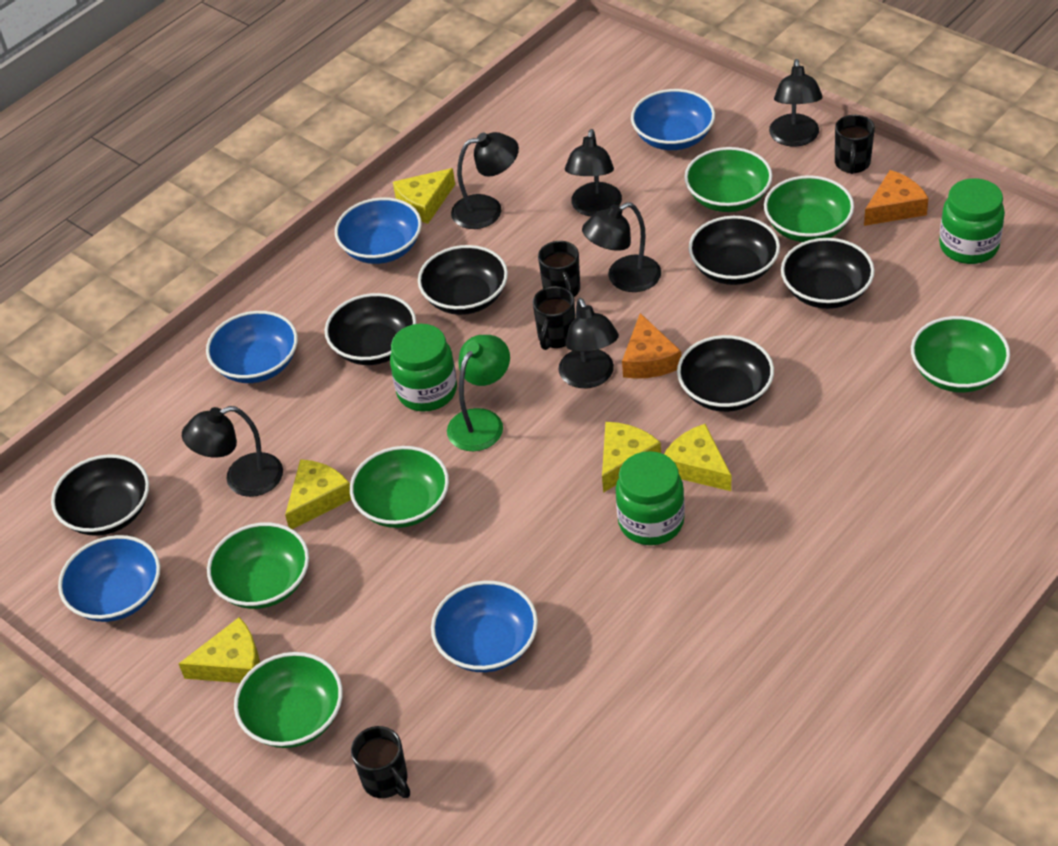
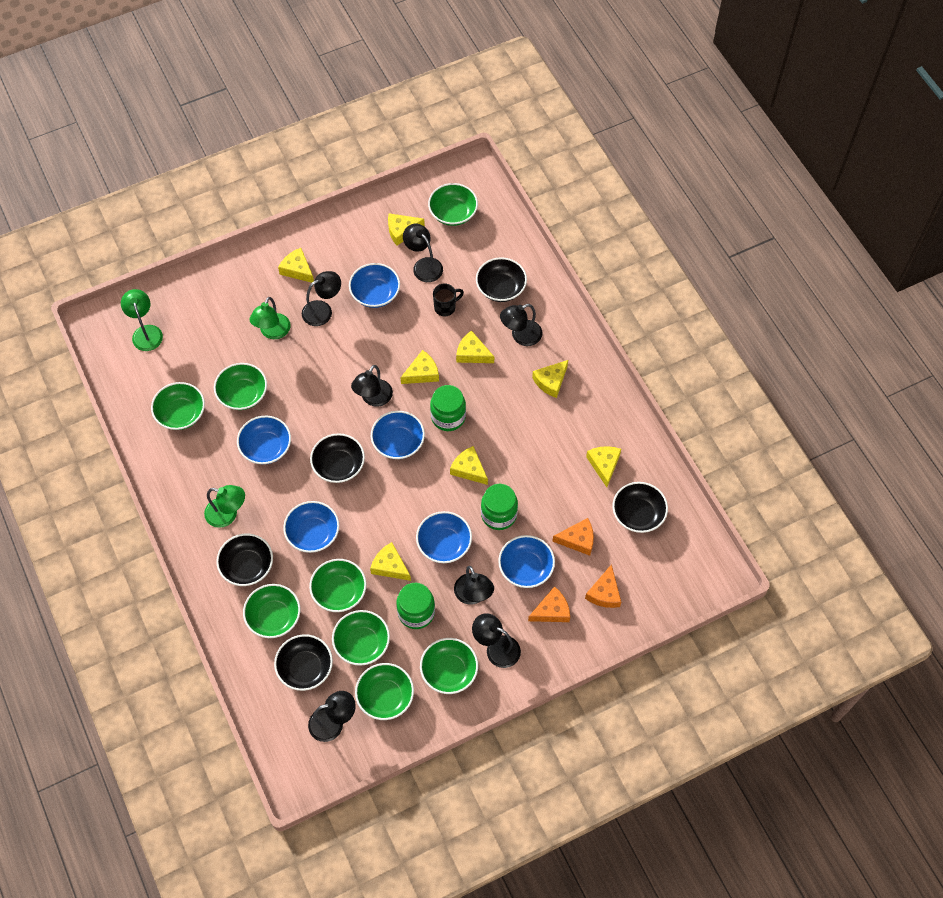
black bowl: 6 -> 5
black lamp: 6 -> 7
black mug: 4 -> 1
blue bowl: 5 -> 6
green bowl: 6 -> 8
green lamp: 1 -> 3
orange cheese: 2 -> 3
yellow cheese: 5 -> 8

